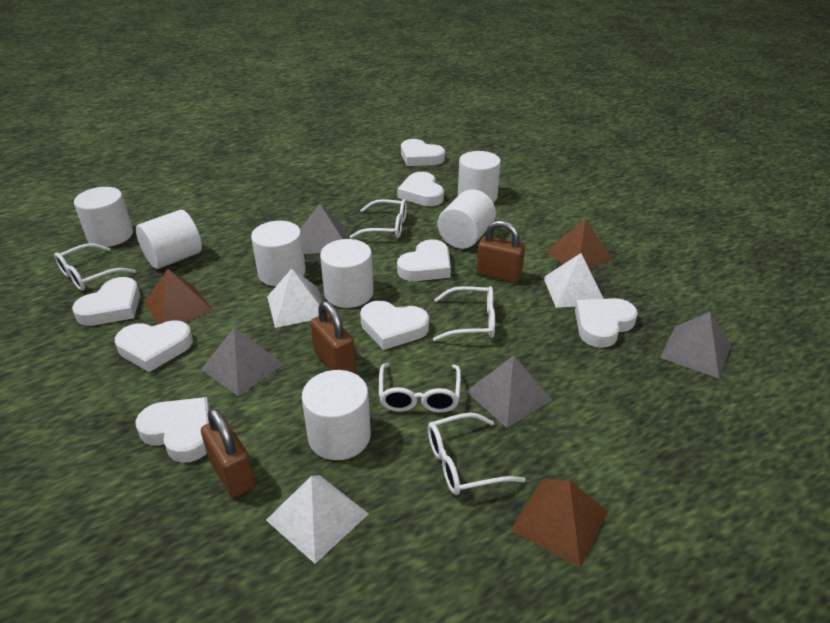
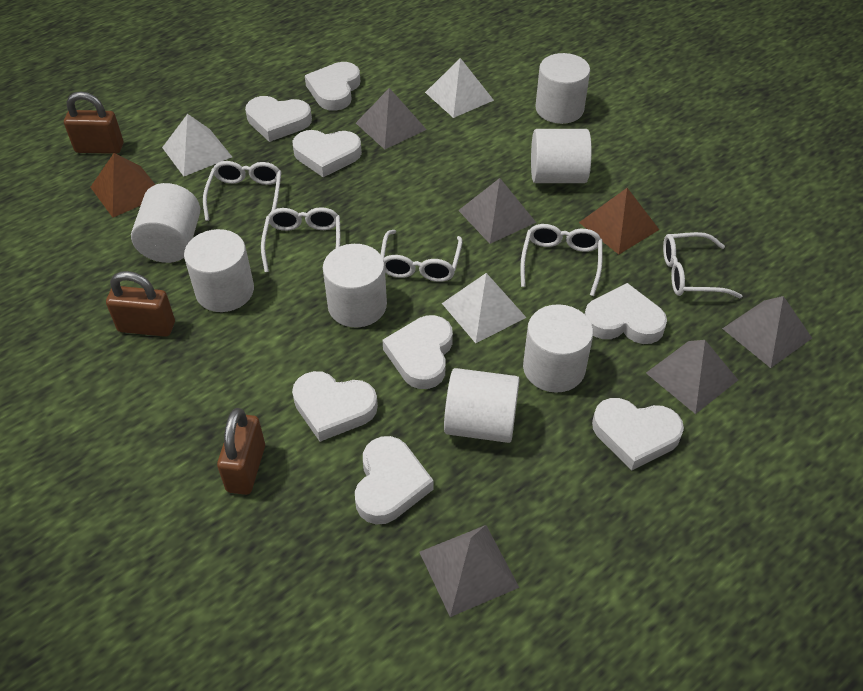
brown pyramid: 3 -> 2
grey pyramid: 4 -> 5

